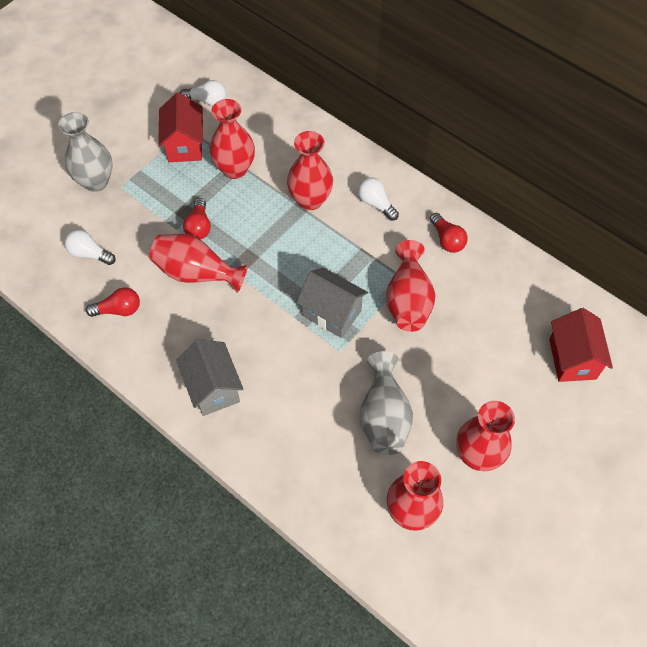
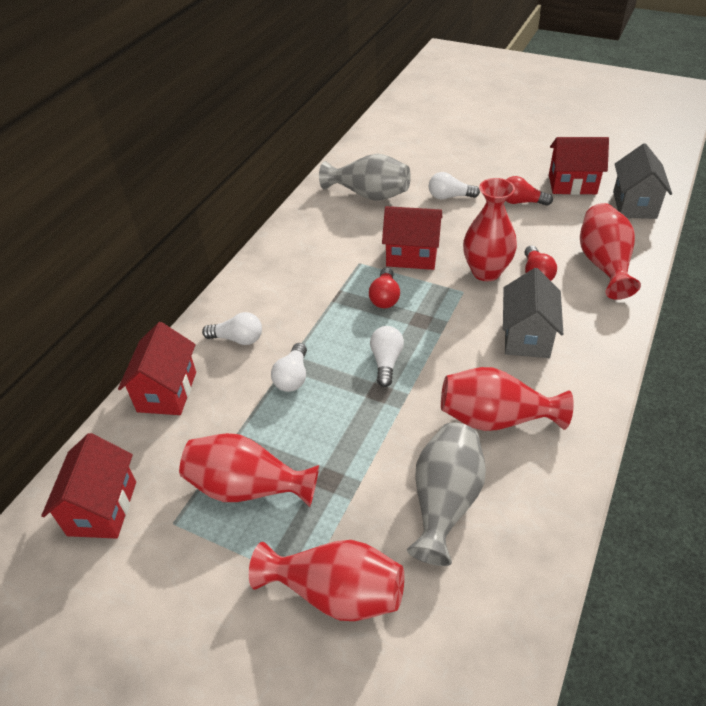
red house: 2 -> 4
red vase: 6 -> 5
white light bulb: 3 -> 4

